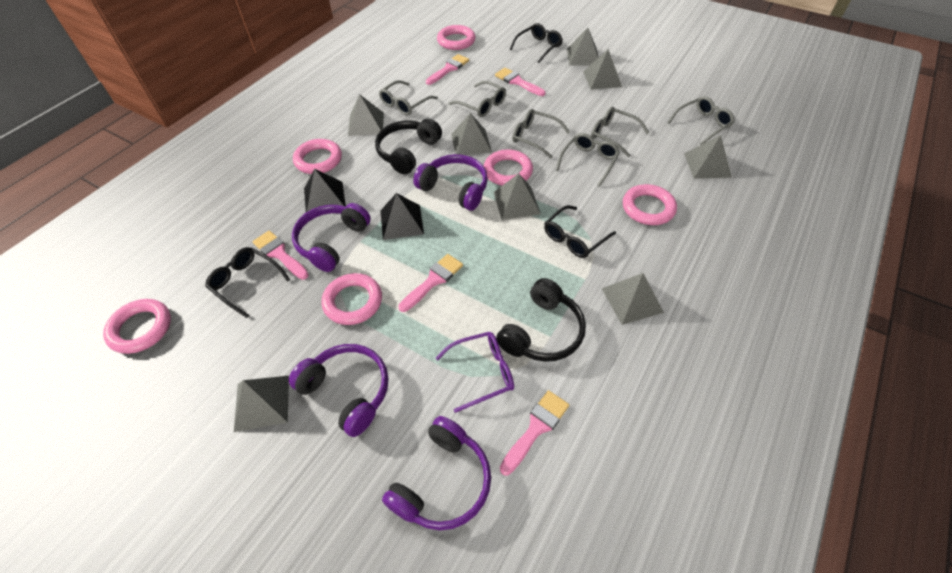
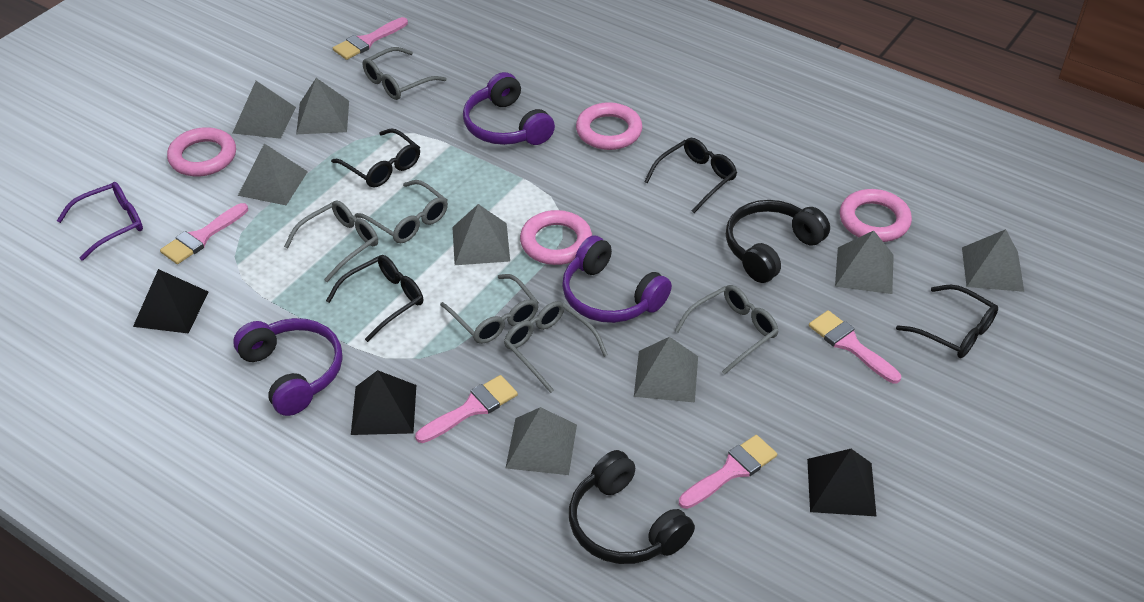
black glasses: 3 -> 4
black pyramid: 2 -> 3
pink ring: 6 -> 4
purple headphones: 4 -> 3

